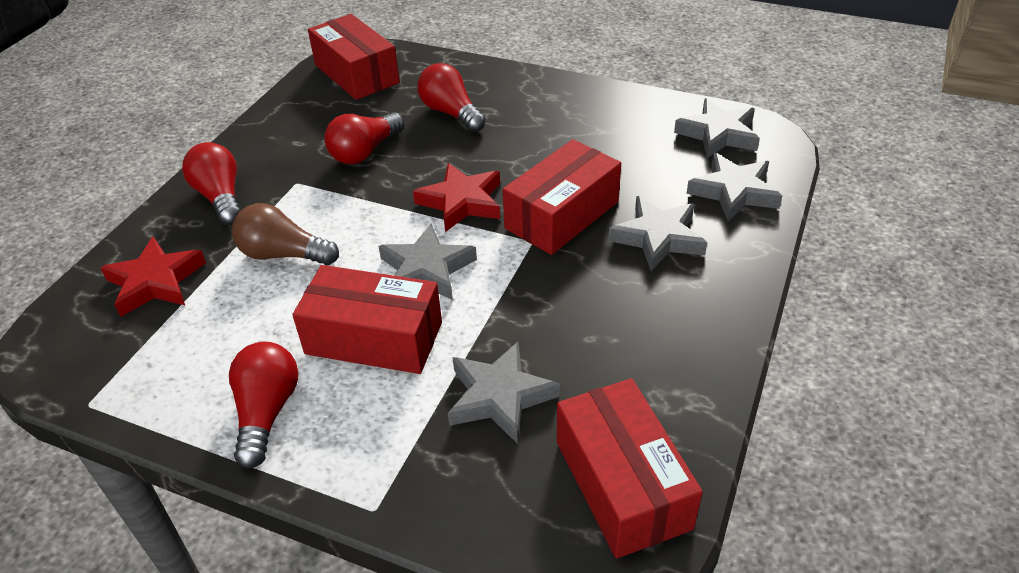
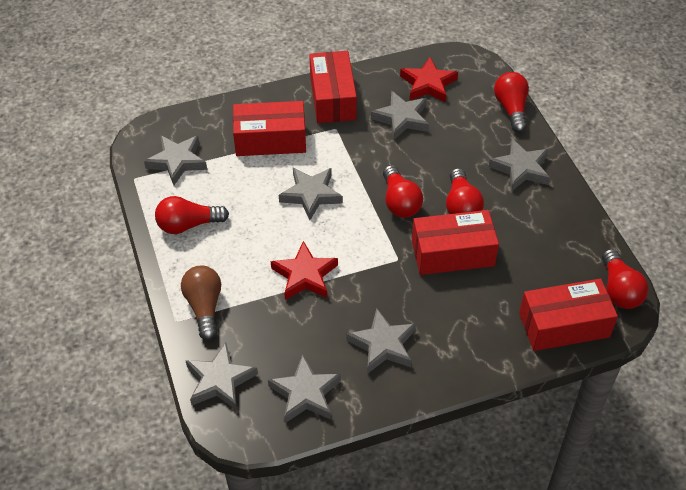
grey star: 5 -> 7
red light bulb: 4 -> 5

